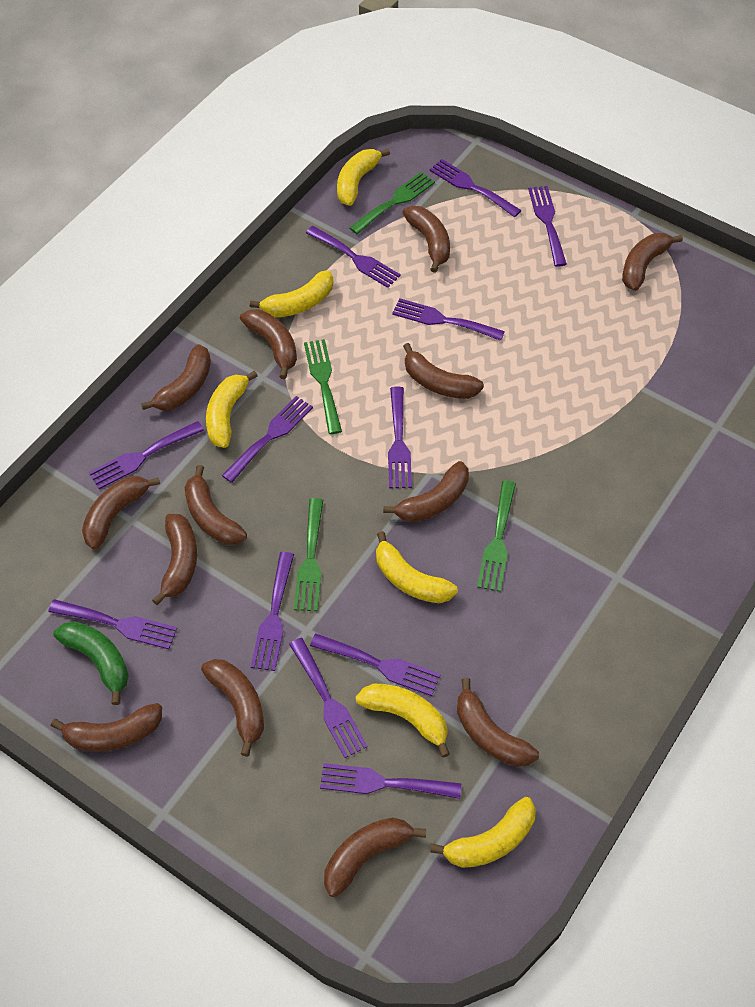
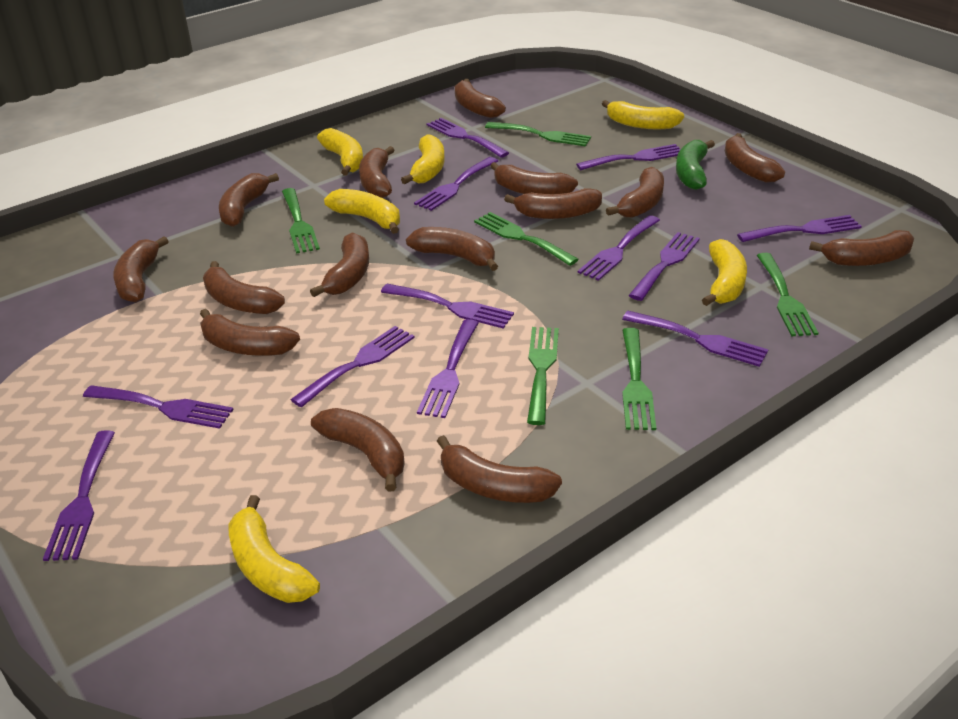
brown banana: 13 -> 15
green fork: 4 -> 6

